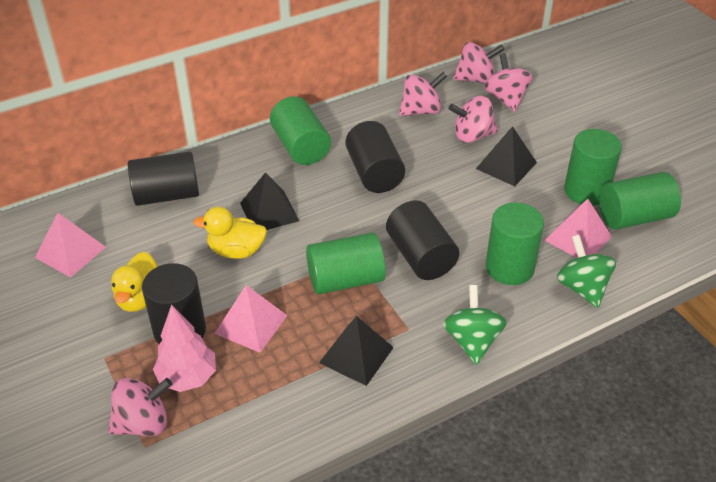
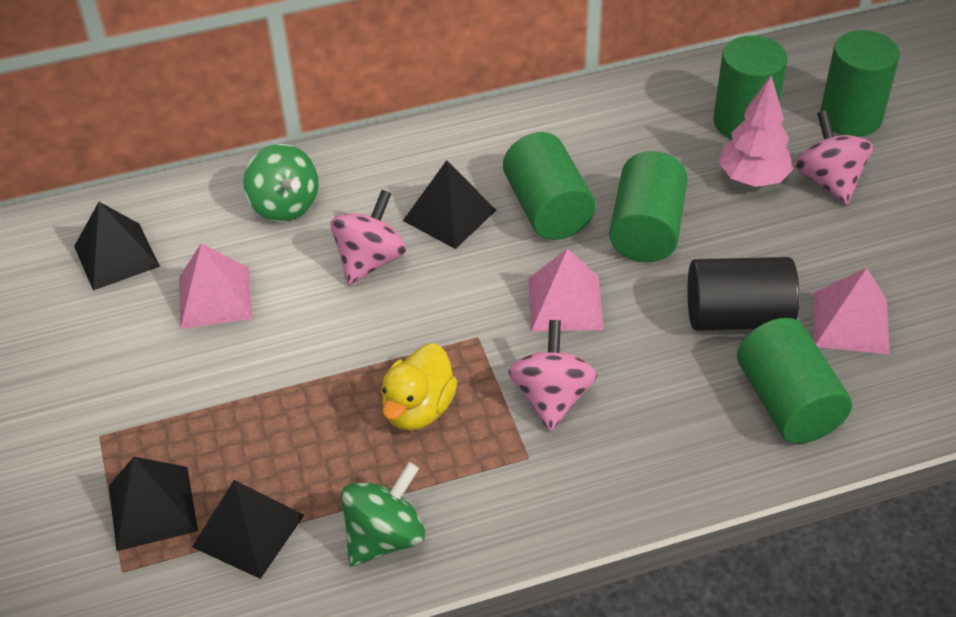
black cylinder: 4 -> 1
black pyramid: 3 -> 4
pink spinning top: 5 -> 3
yellow duck: 2 -> 1

